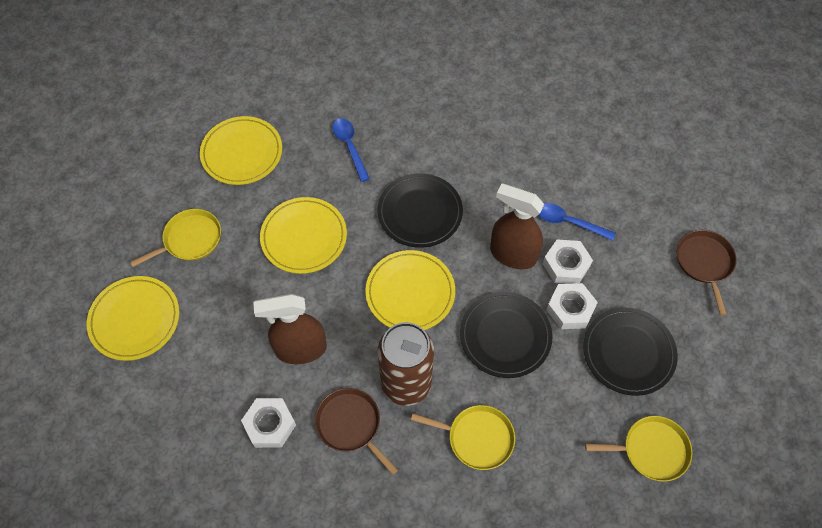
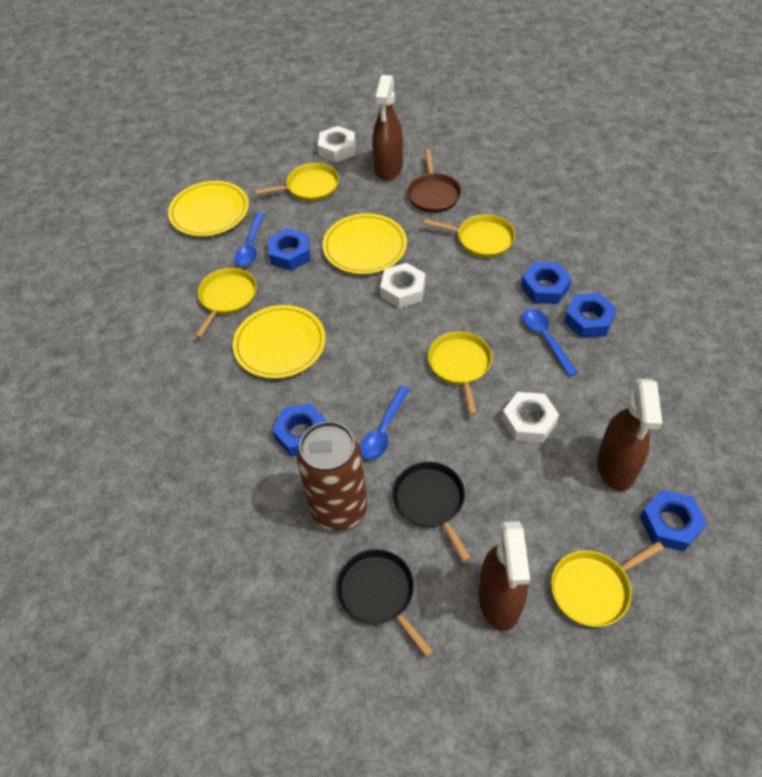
black pan: 0 -> 2
black plate: 3 -> 0
blue nut: 0 -> 5
blue spoon: 2 -> 3
brown pan: 2 -> 1
brown spray bottle: 2 -> 3
yellow pan: 3 -> 5
yellow plate: 4 -> 3

